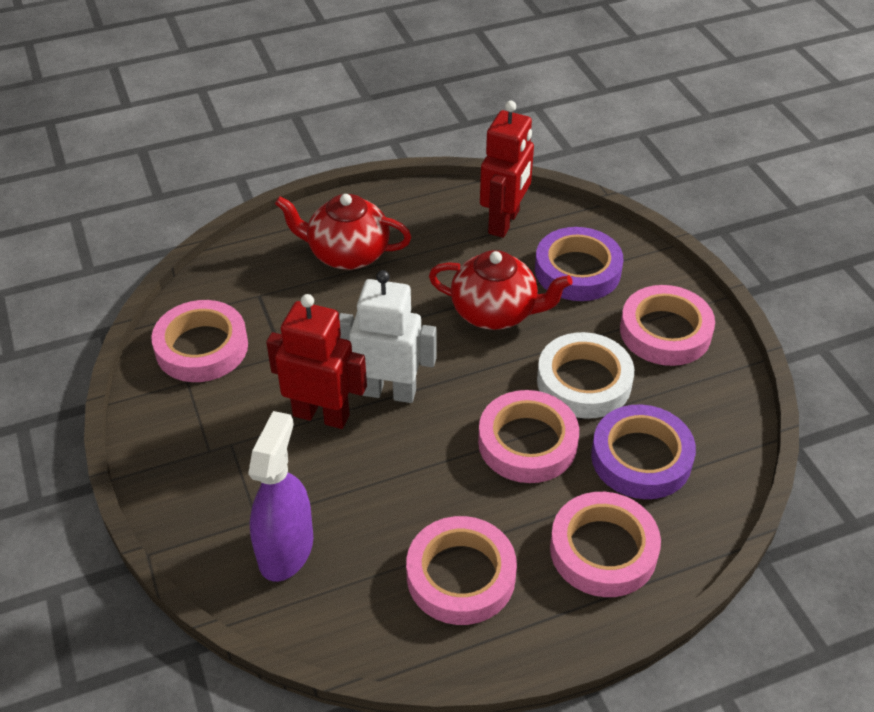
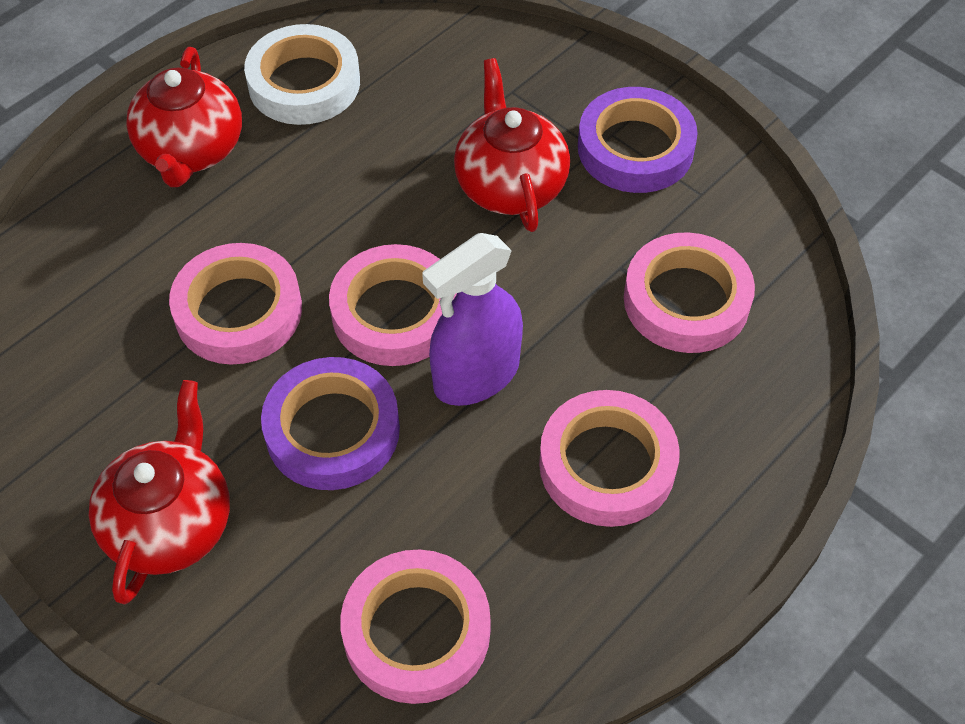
red robot: 2 -> 0
red teapot: 2 -> 3
white robot: 1 -> 0

